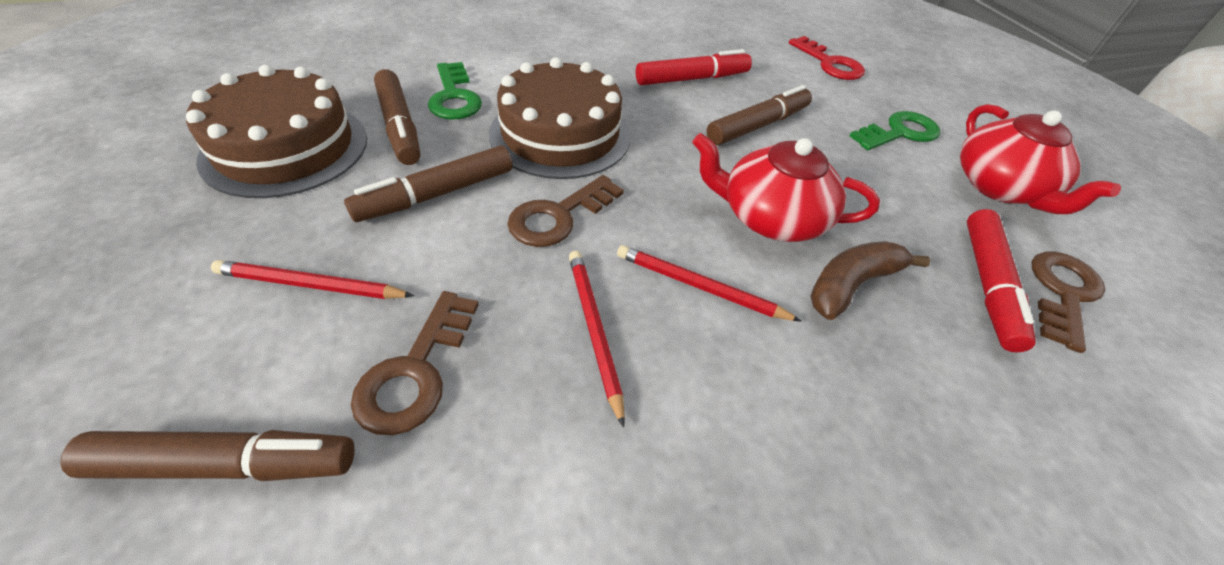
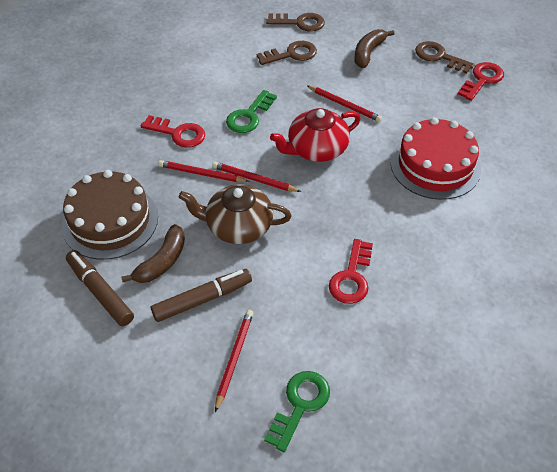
brown banana: 1 -> 2
brown cake: 2 -> 1
brown marker: 4 -> 2
brown teapot: 0 -> 1
red cake: 0 -> 1
red key: 1 -> 3
red marker: 2 -> 0
red pencil: 3 -> 4
red teapot: 2 -> 1

